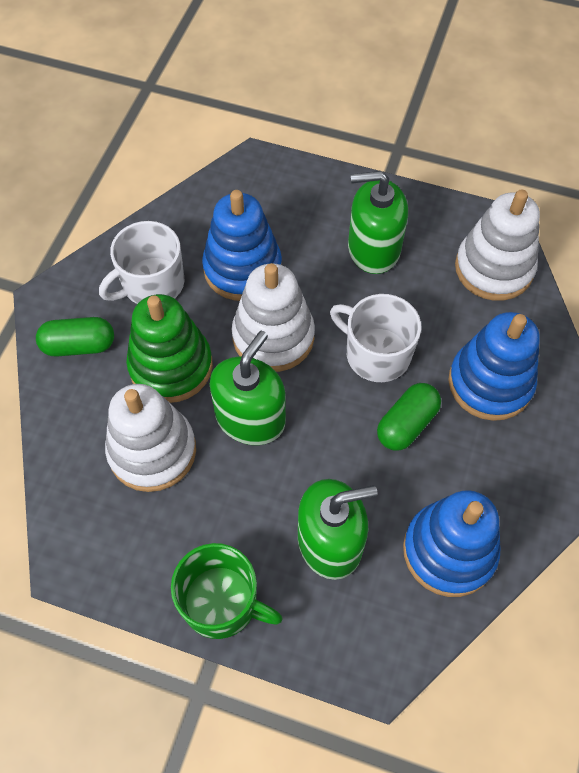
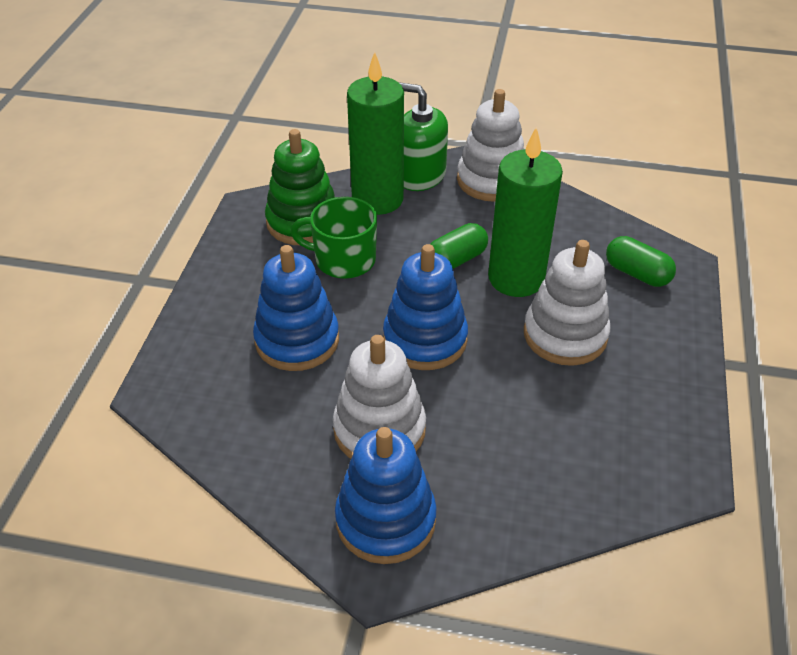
green candle: 0 -> 2
green soap dispenser: 3 -> 1
white mug: 2 -> 0

